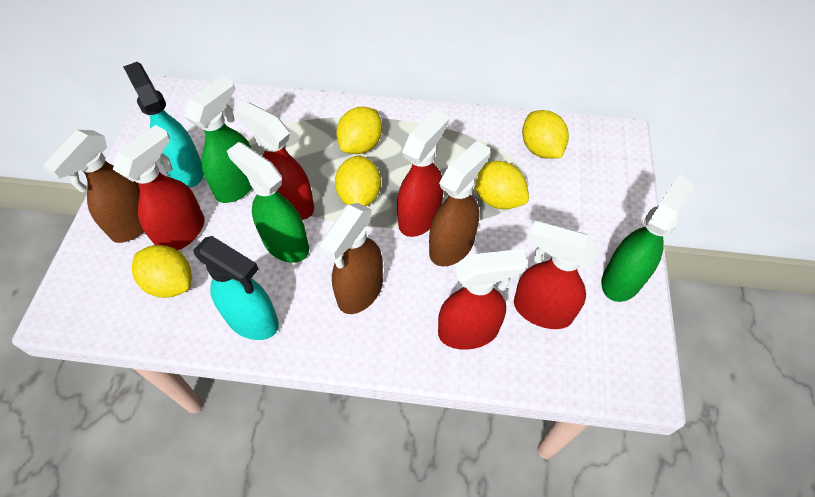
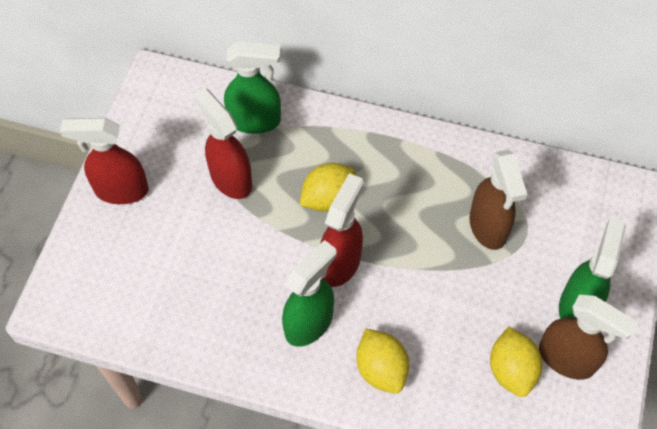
brown spray bottle: 3 -> 2
red spray bottle: 5 -> 3
turquoise spray bottle: 2 -> 0
yellow lemon: 5 -> 3

